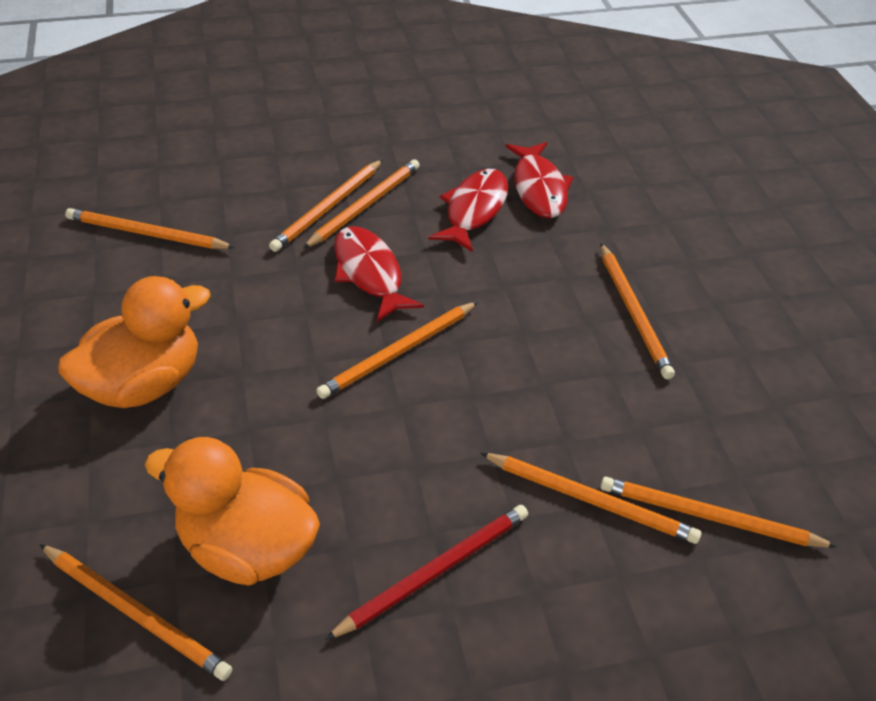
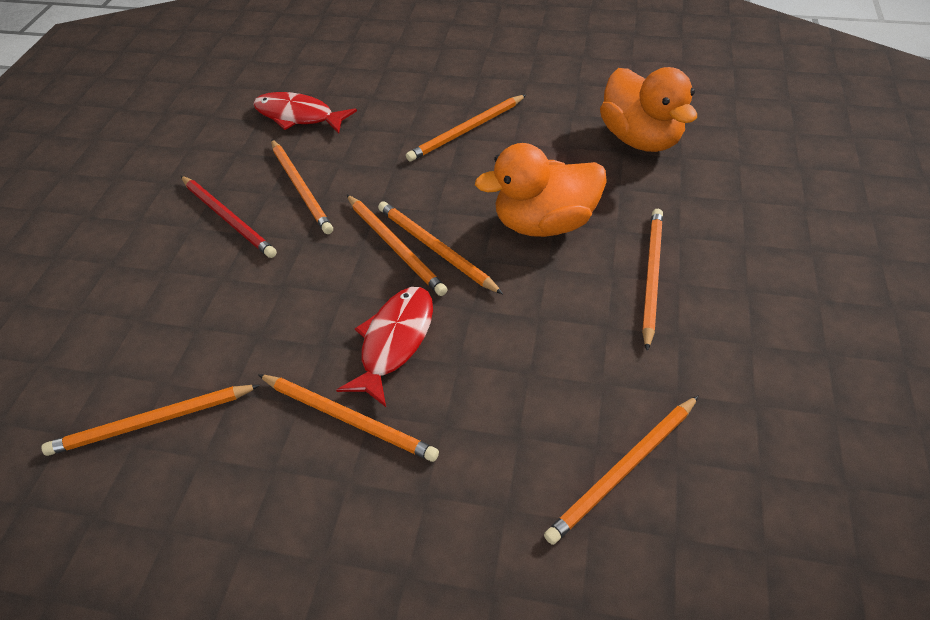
red fish: 3 -> 2

